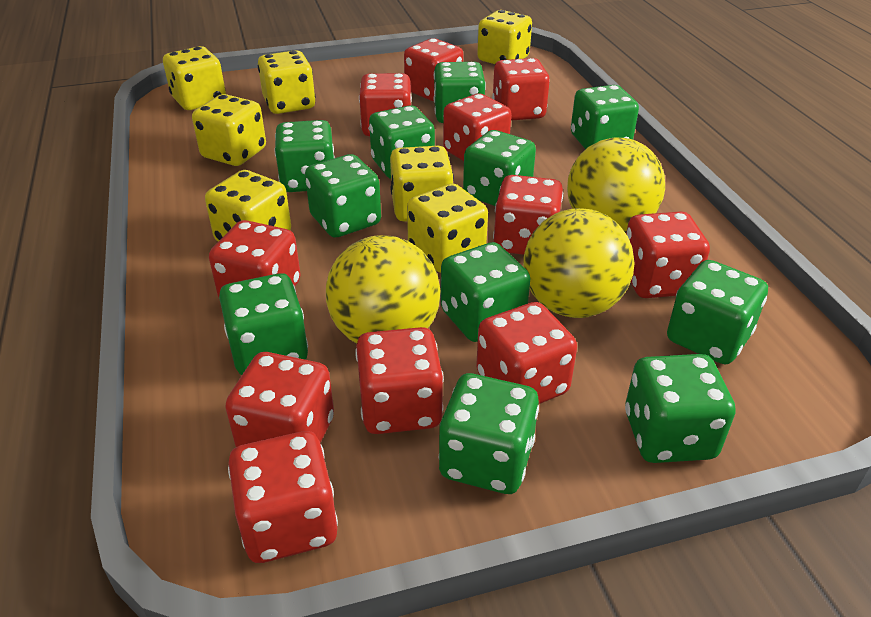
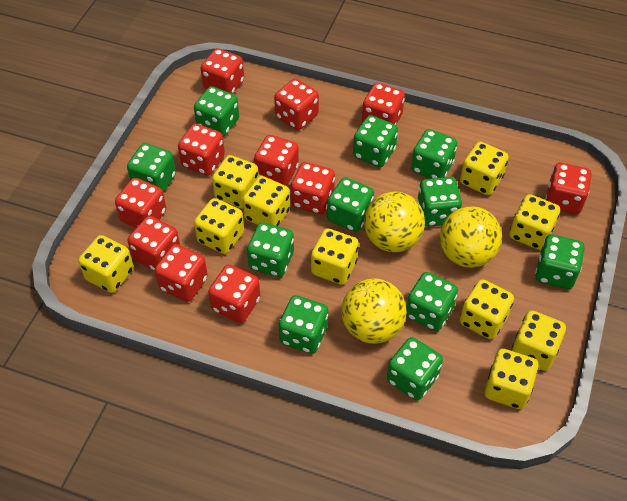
yellow dice: 7 -> 10

